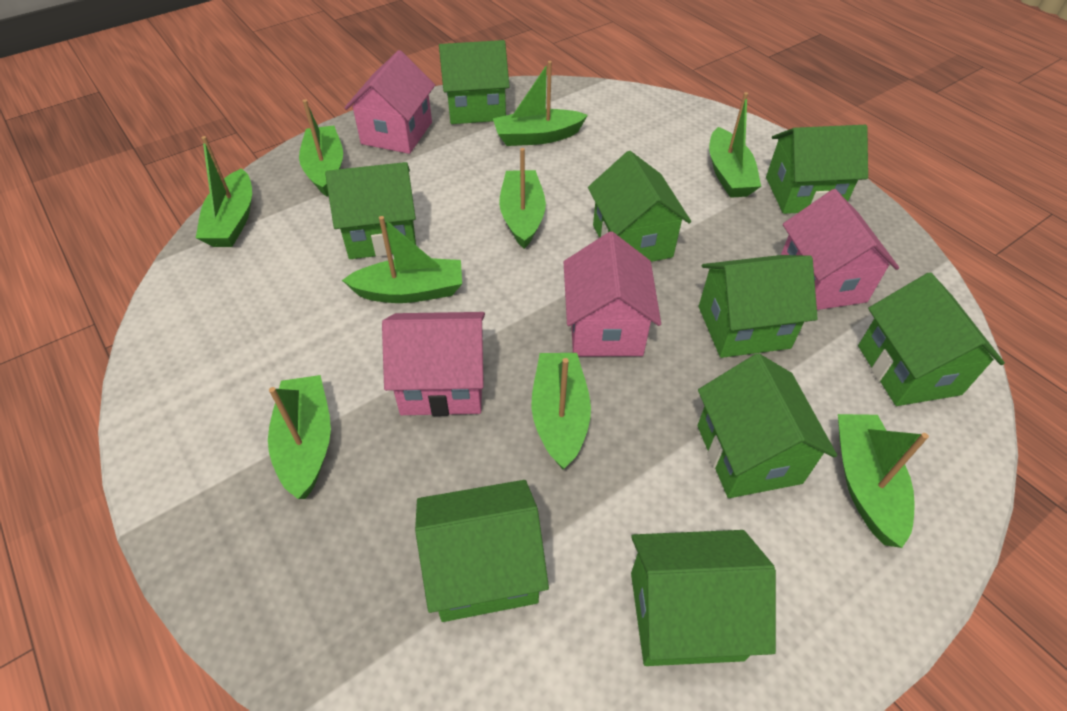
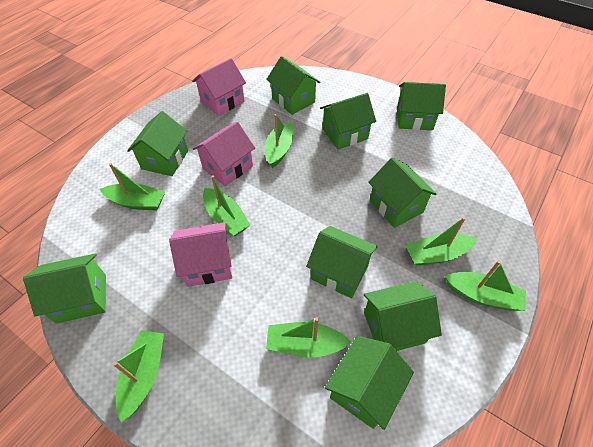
green boat: 9 -> 7
pink house: 4 -> 3

